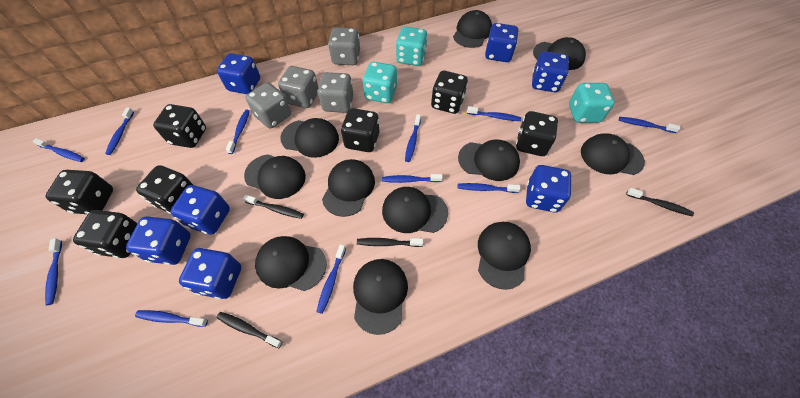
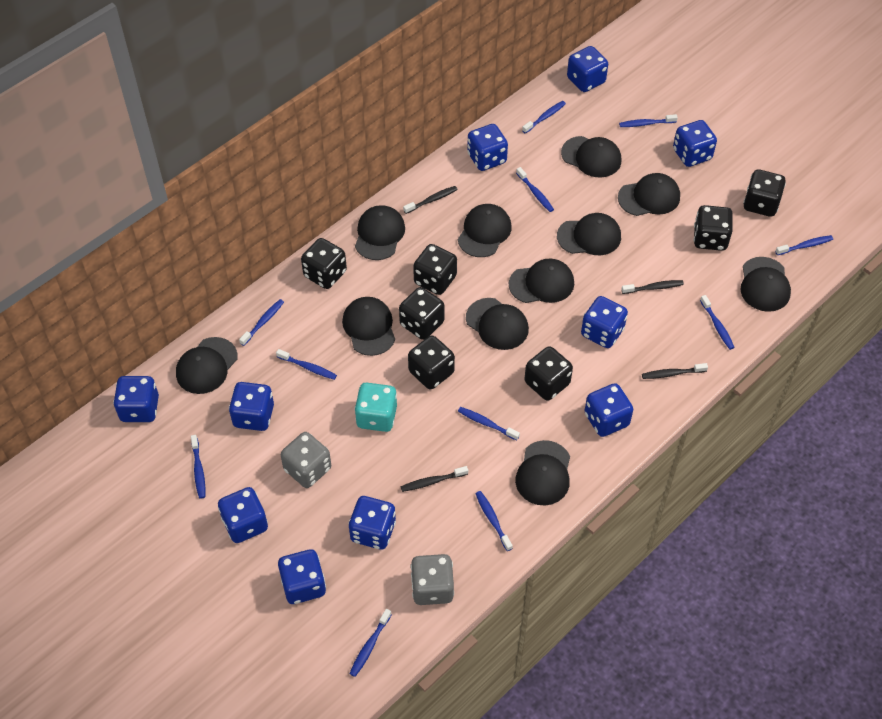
blue dice: 7 -> 10
grey dice: 4 -> 2
turquoise dice: 3 -> 1

